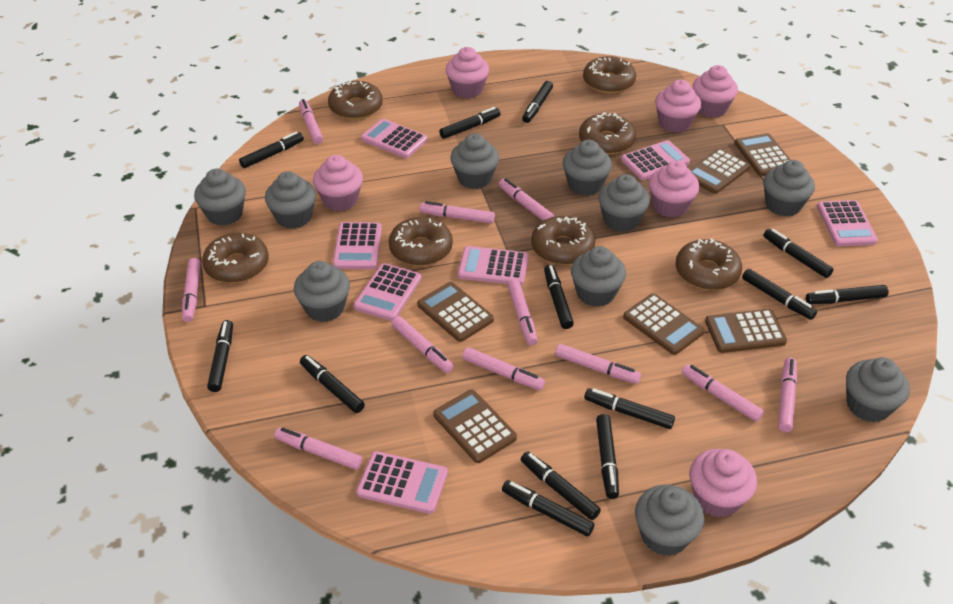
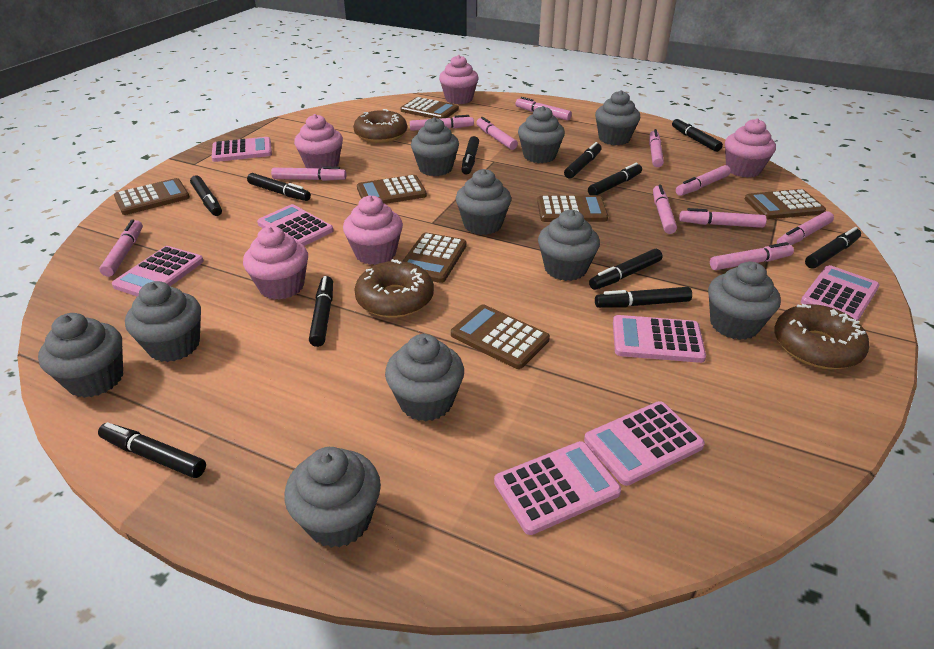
black marker: 13 -> 11
brown calculator: 6 -> 7
brown donut: 7 -> 3
pink cupcake: 6 -> 5

